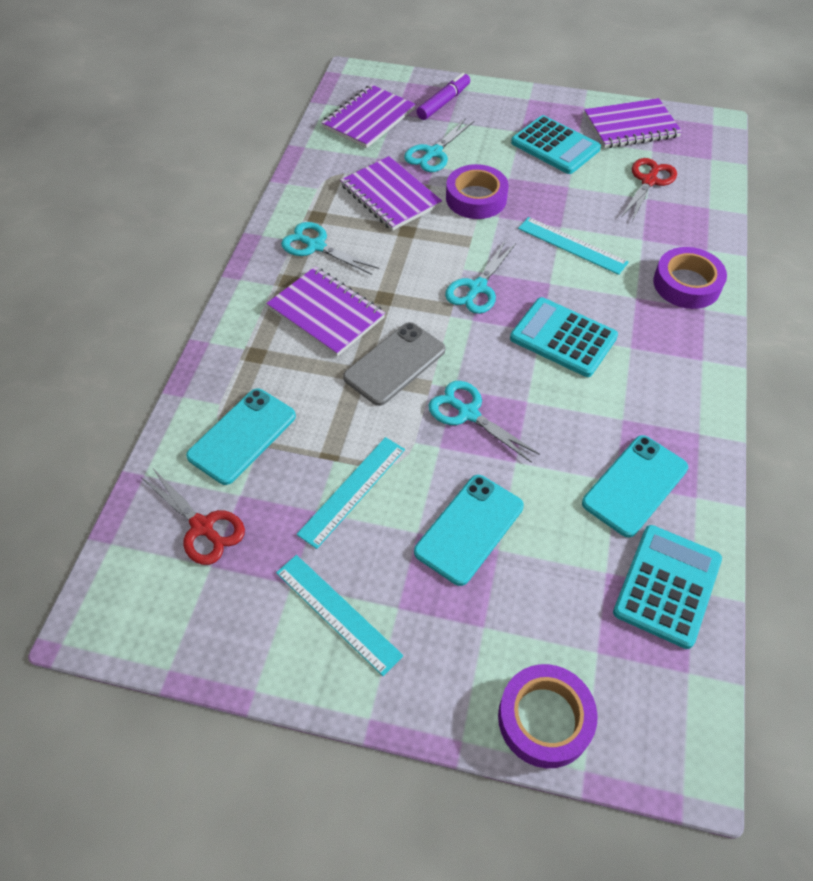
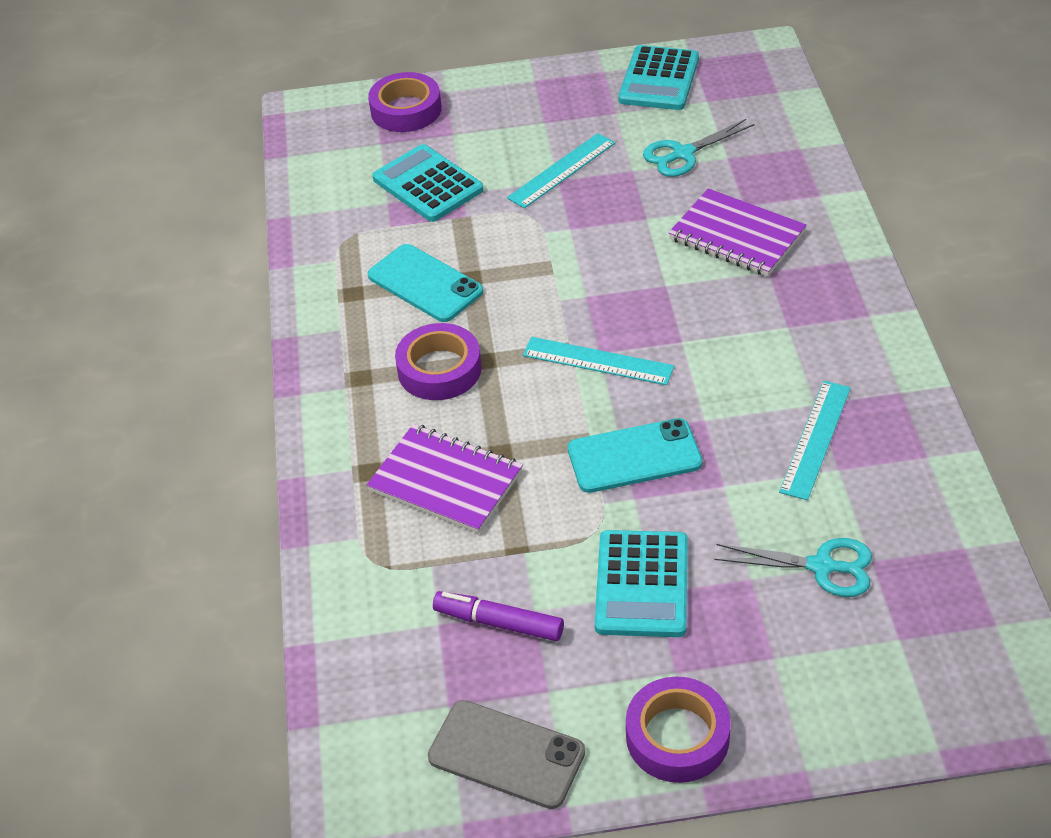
purple notebook: 4 -> 2
red scissors: 2 -> 0
turquoise phone: 3 -> 2
turquoise scissors: 4 -> 2

